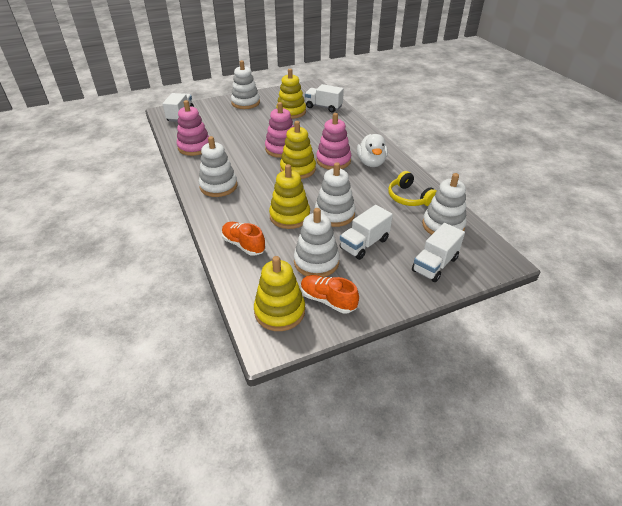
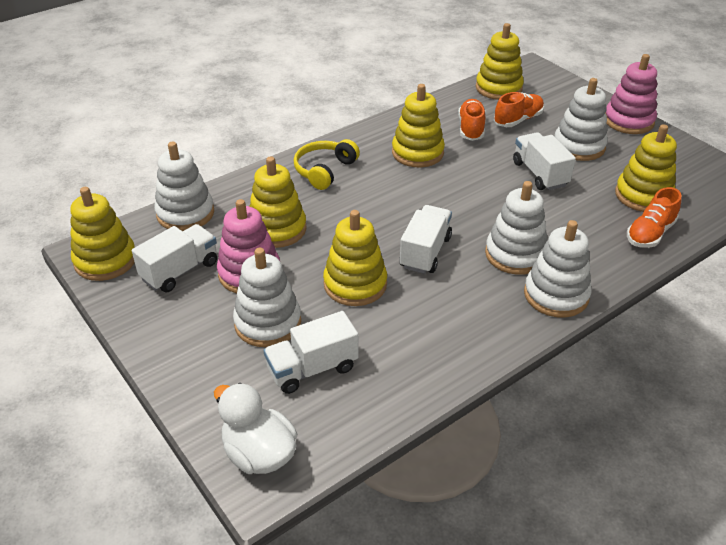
orange shoe: 2 -> 3
pink stacking toy: 3 -> 2
yellow stacking toy: 4 -> 6

